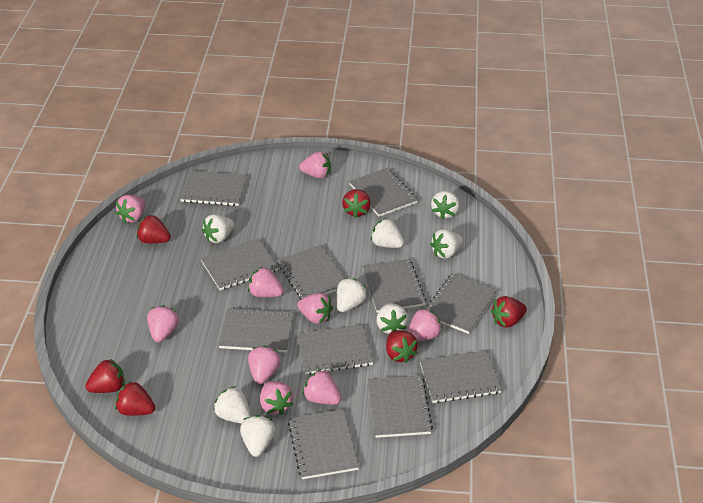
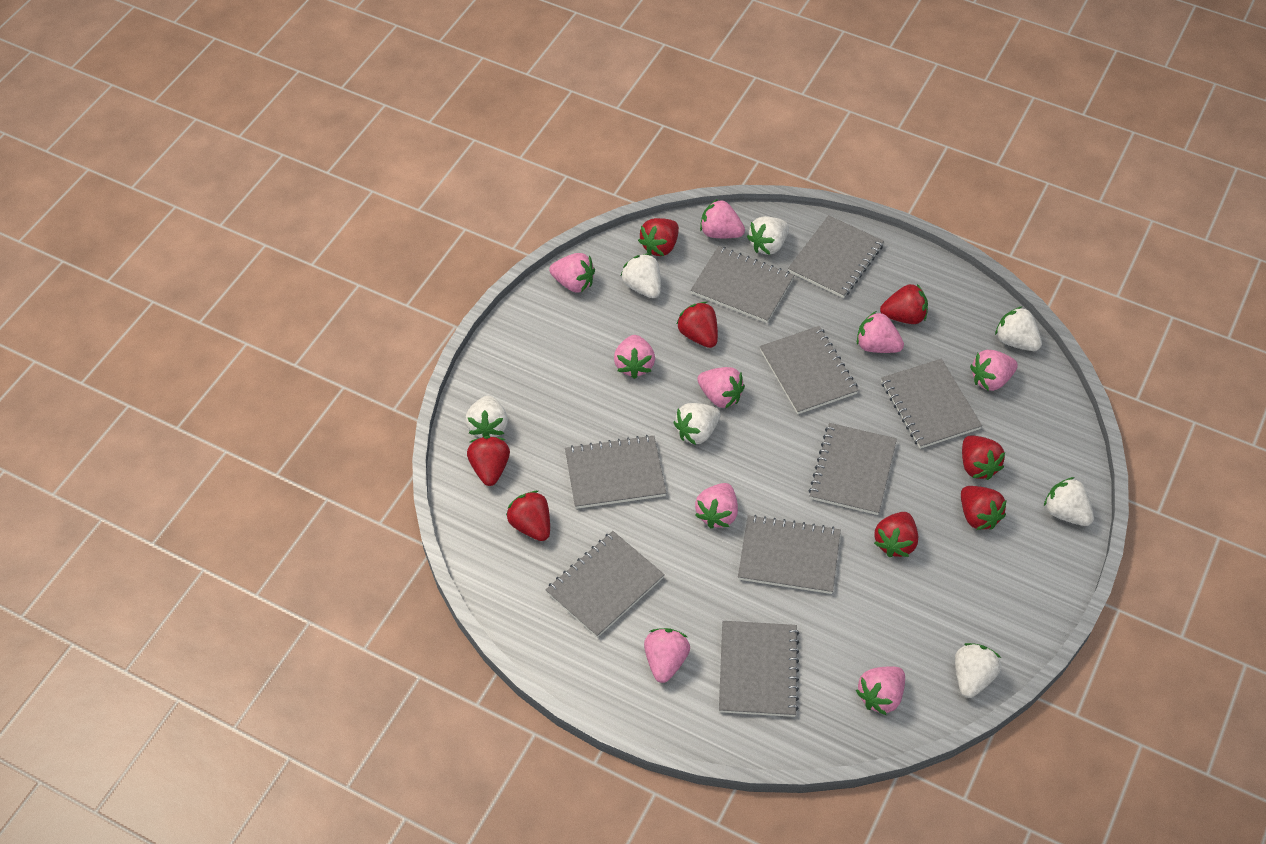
grey notebook: 11 -> 9
red strawberry: 6 -> 8
white strawberry: 8 -> 7

